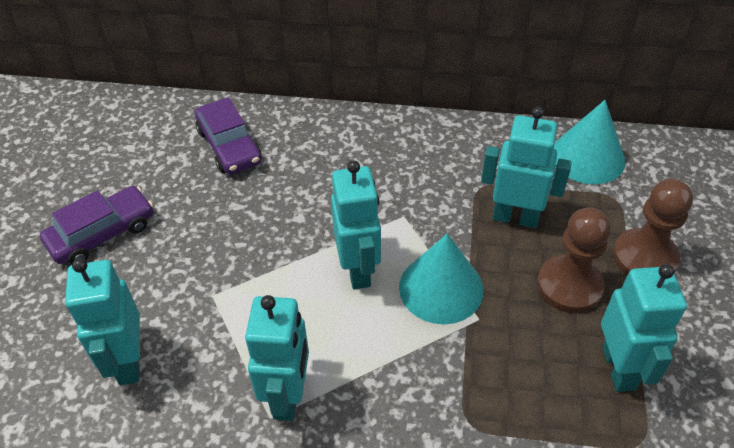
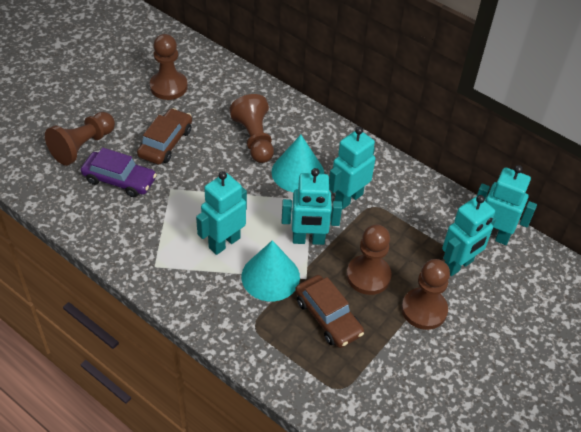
brown car: 0 -> 2
brown pawn: 2 -> 5
purple car: 2 -> 1

